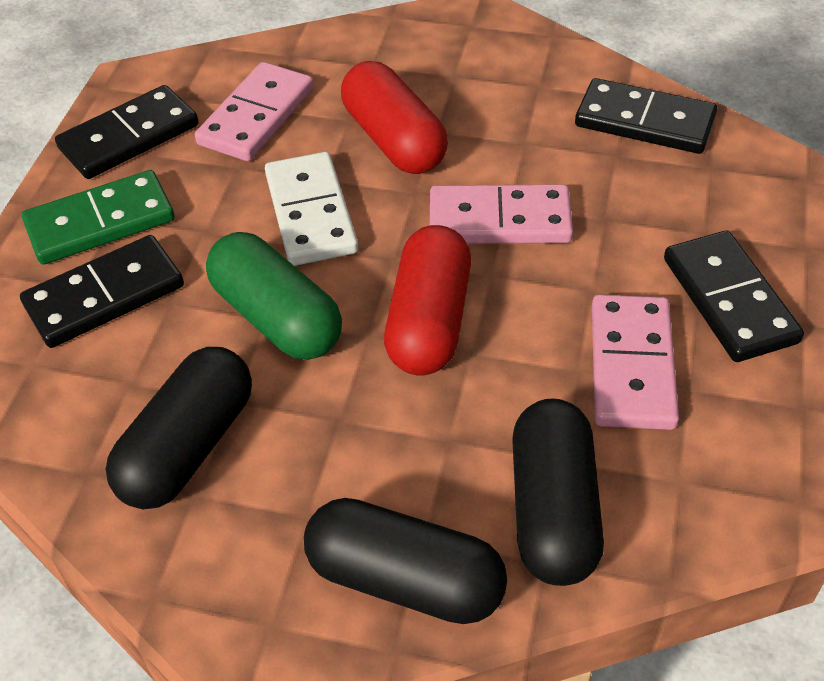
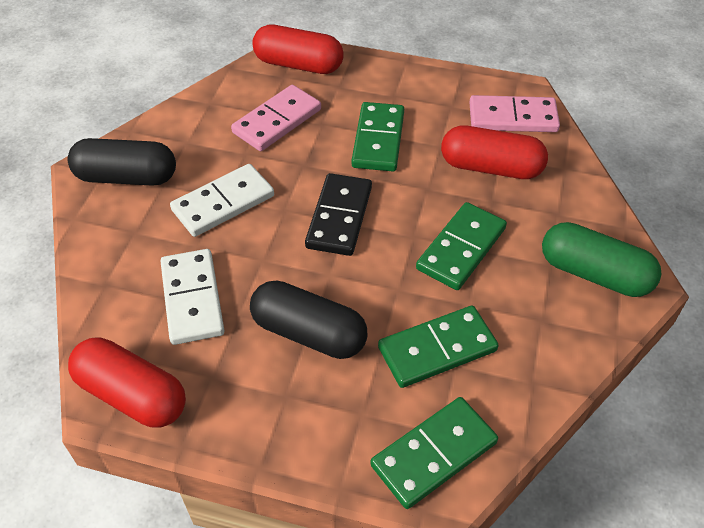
black capsule: 3 -> 2
black domino: 4 -> 1
green domino: 1 -> 4
pink domino: 3 -> 2
red capsule: 2 -> 3
white domino: 1 -> 2

